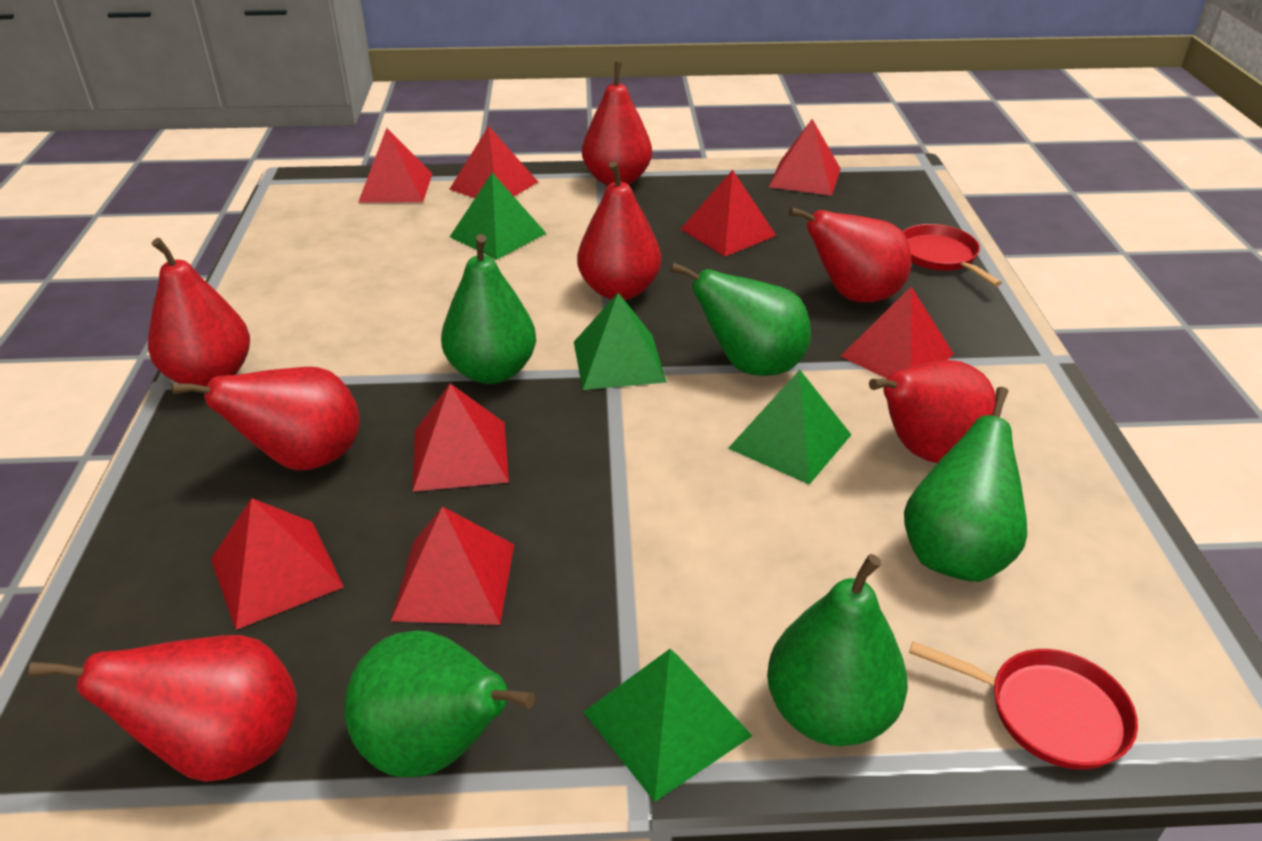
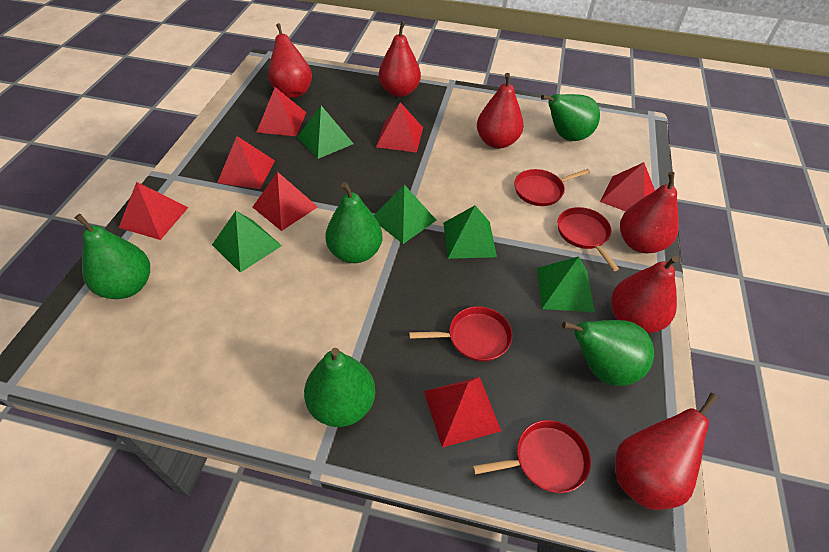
green pyramid: 4 -> 5
red pan: 2 -> 4
red pear: 7 -> 6
red pyramid: 8 -> 7

